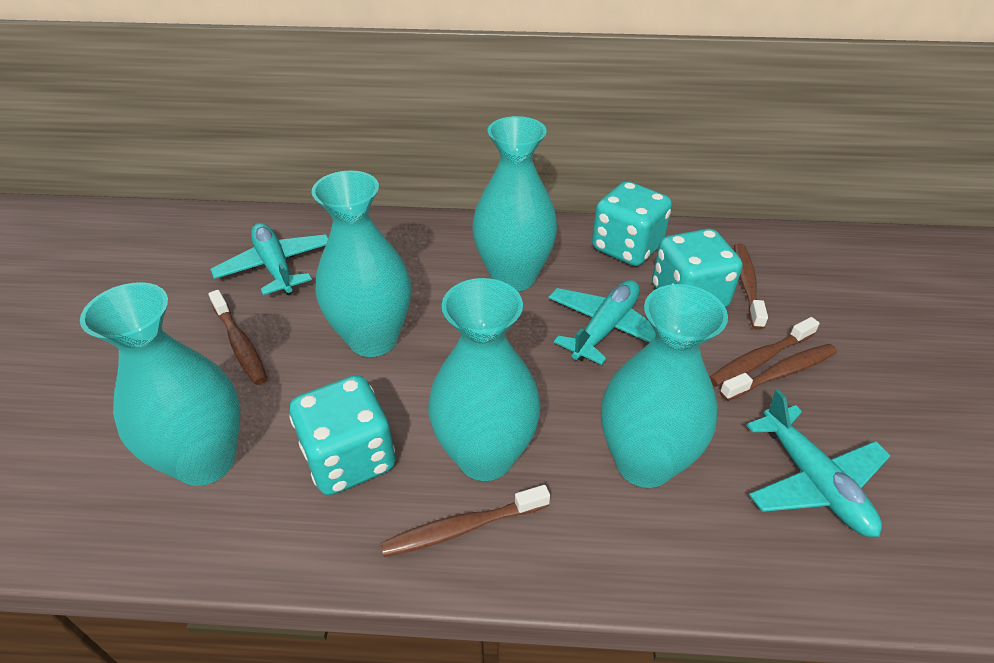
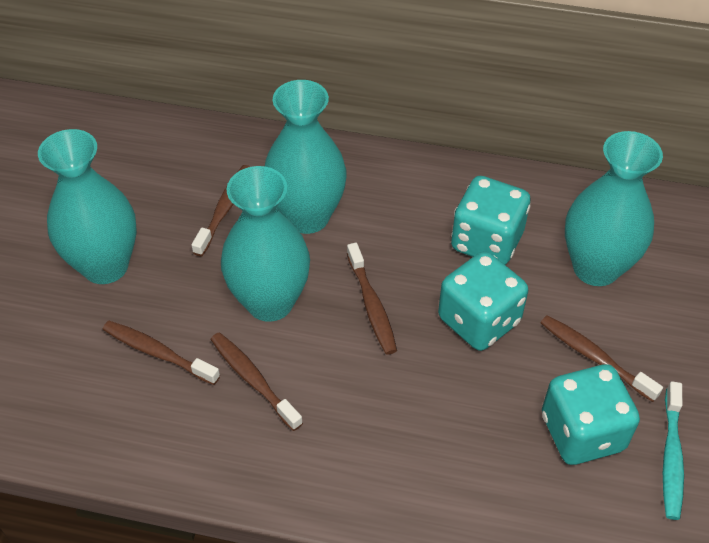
turquoise plane: 3 -> 0
turquoise toothbrush: 0 -> 1
turquoise vase: 5 -> 4

